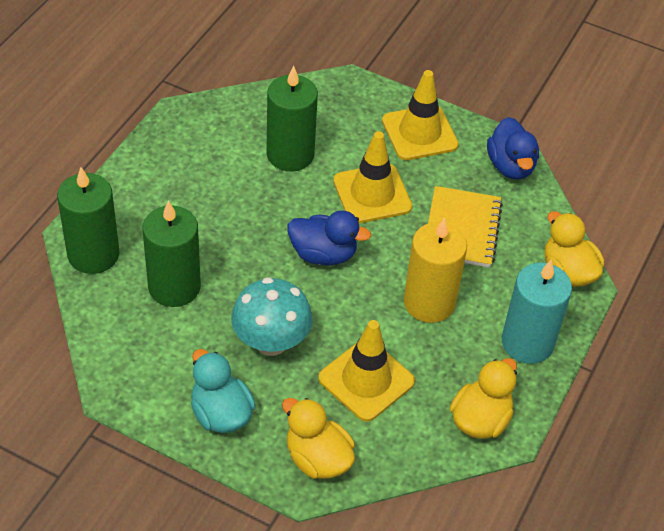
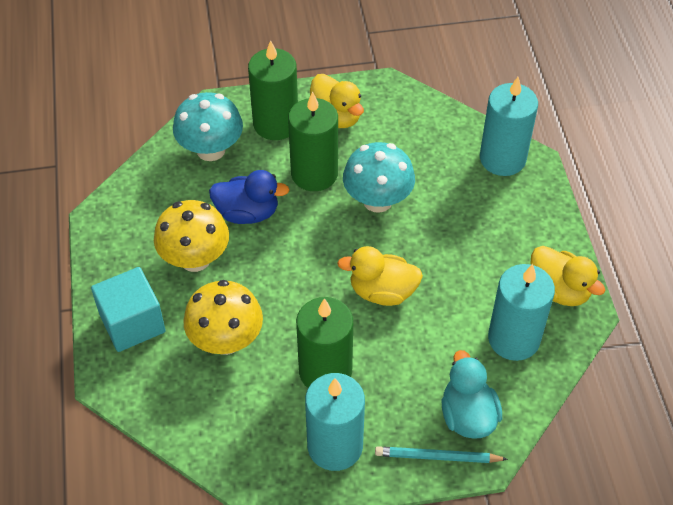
blue duck: 2 -> 1
turquoise candle: 1 -> 3
turquoise cube: 0 -> 1
turquoise mushroom: 1 -> 2
turquoise pencil: 0 -> 1
yellow candle: 1 -> 0
yellow mushroom: 0 -> 2
yellow notebook: 1 -> 0
yellow traffic cone: 3 -> 0

